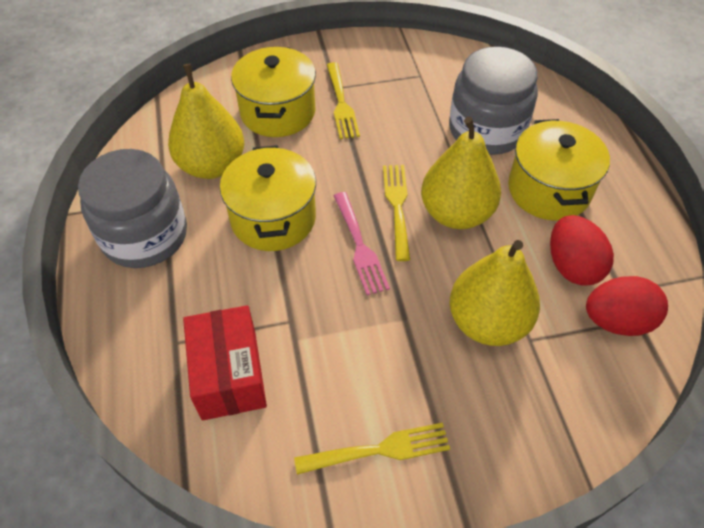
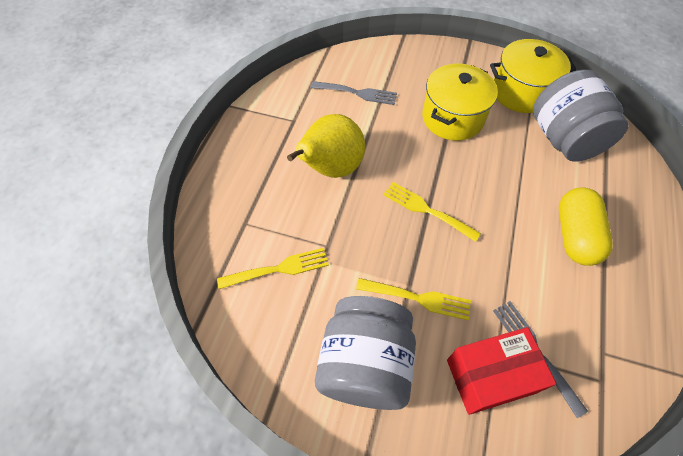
grey fork: 0 -> 2
pink fork: 1 -> 0
red egg: 2 -> 0
yellow capsule: 0 -> 1
yellow pear: 3 -> 1
yellow pot: 3 -> 2

